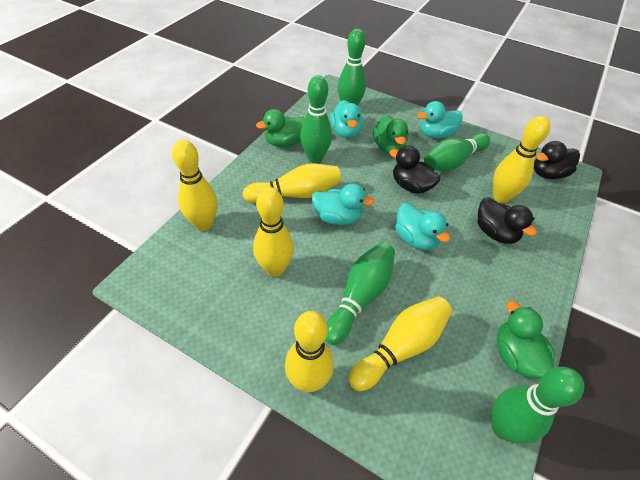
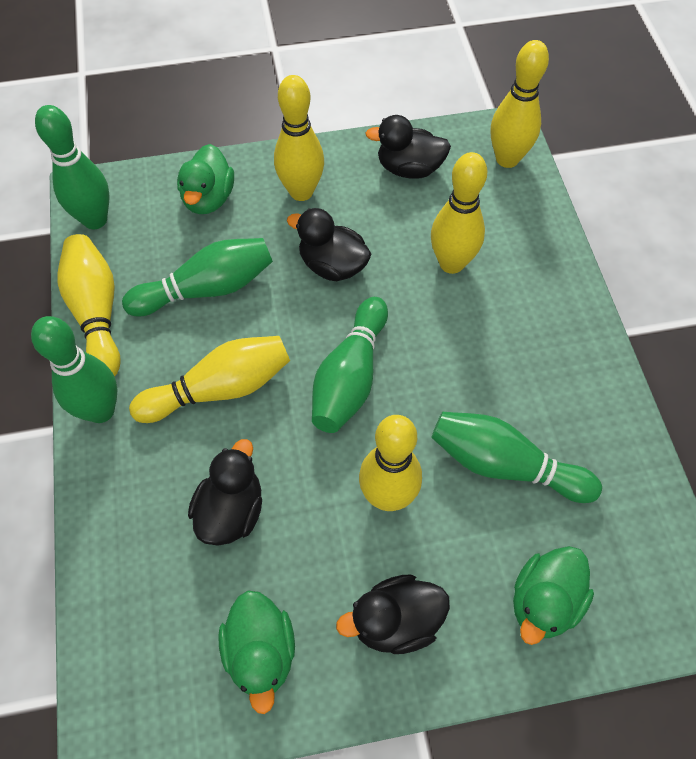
black duck: 3 -> 4
turquoise duck: 4 -> 0

